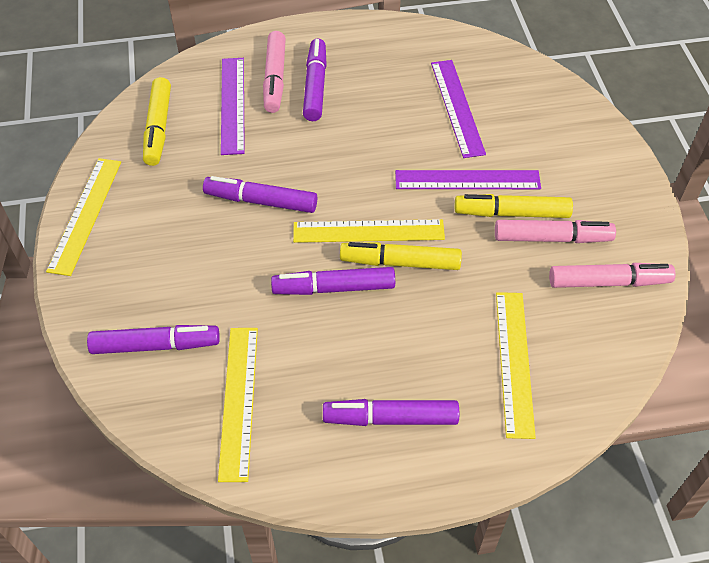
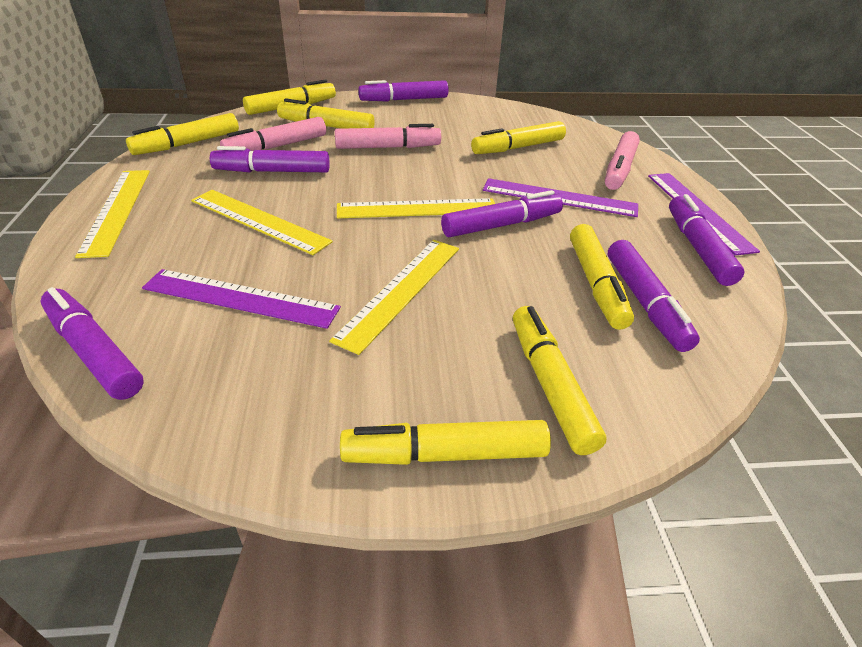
purple marker: 5 -> 6
yellow marker: 3 -> 7

